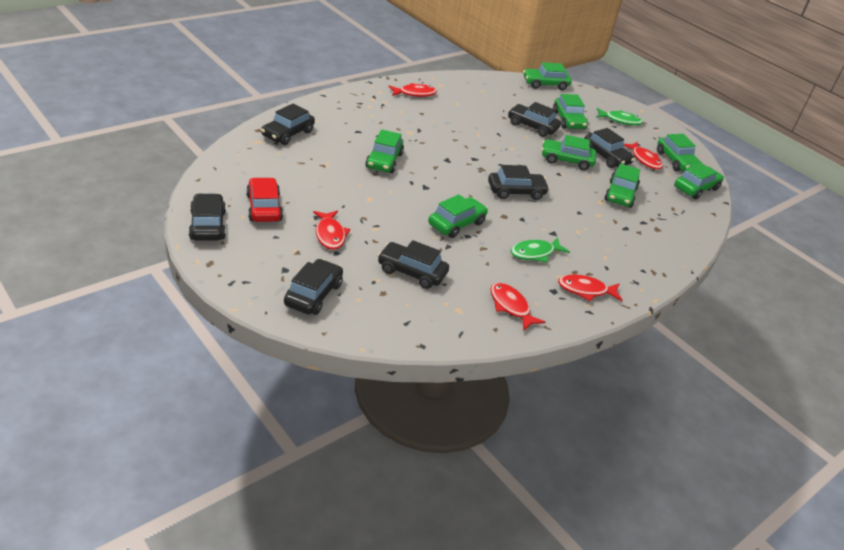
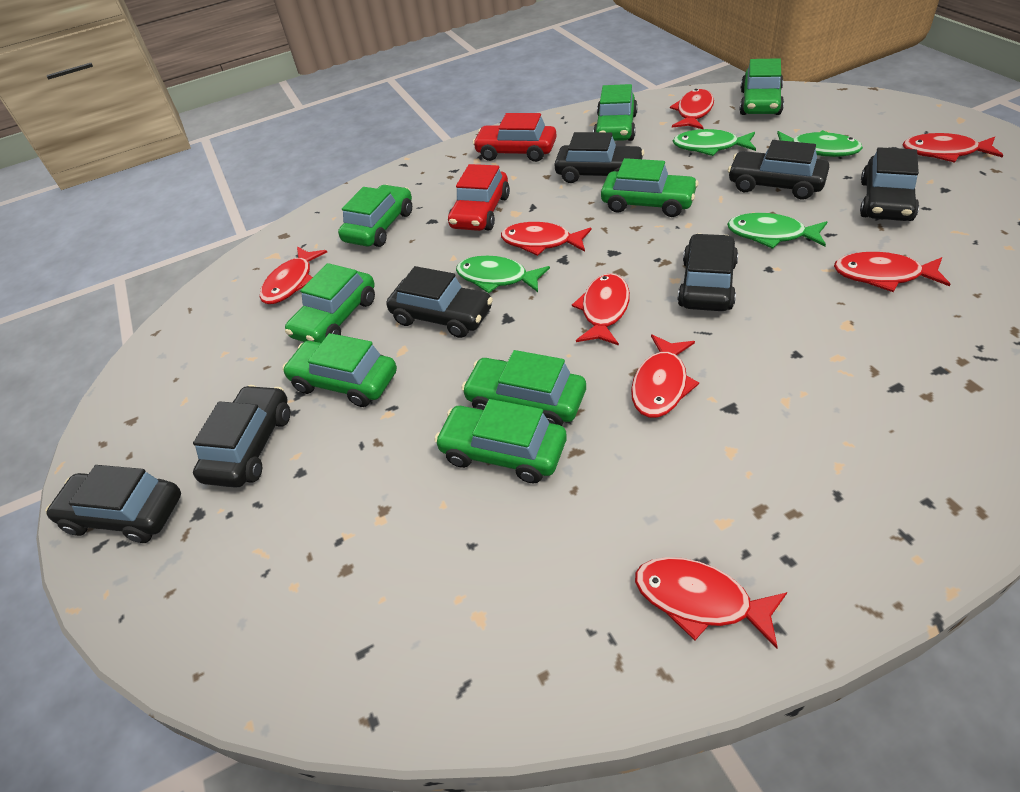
green fish: 2 -> 4
red car: 1 -> 2
red fish: 5 -> 8

